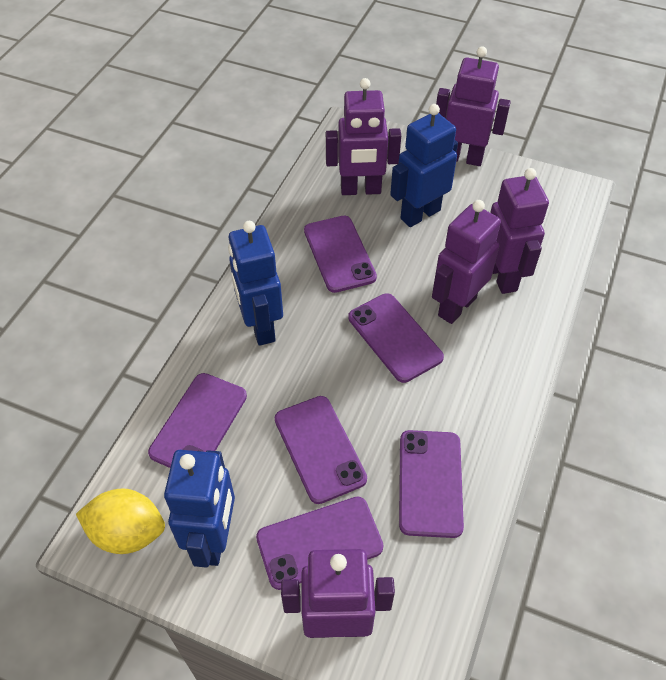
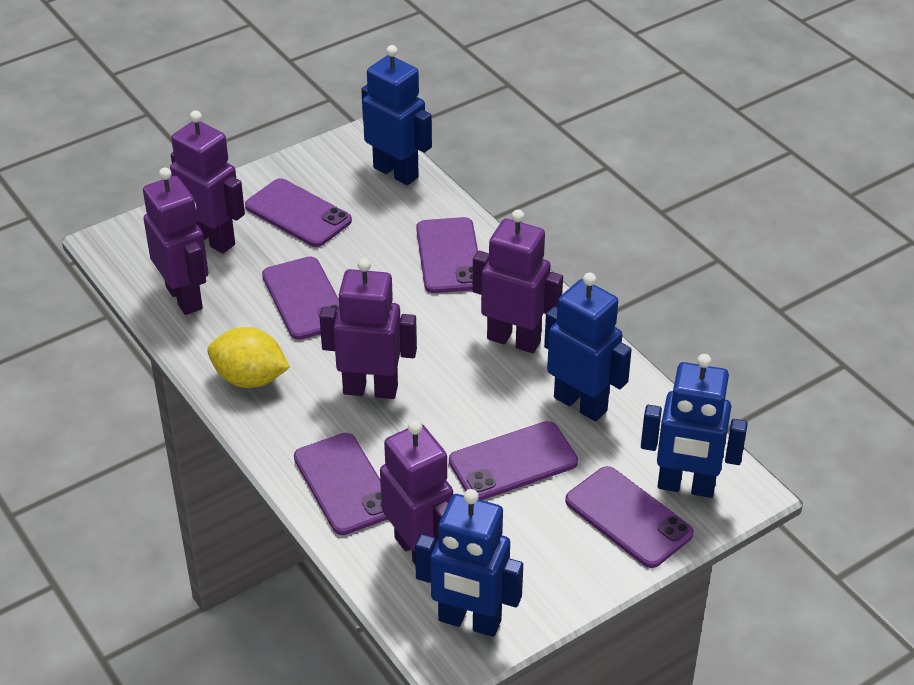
blue robot: 3 -> 4

